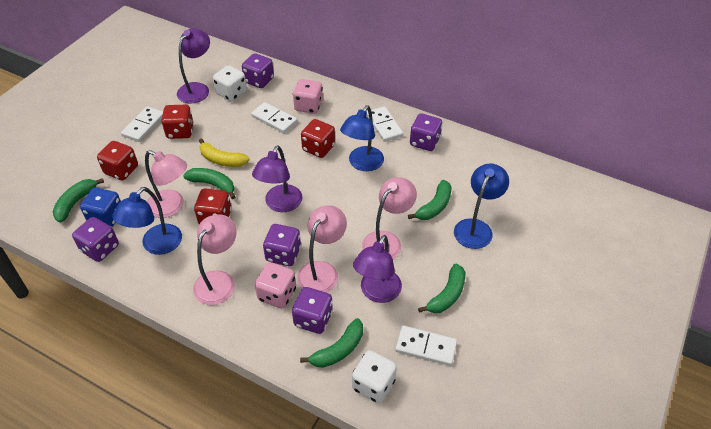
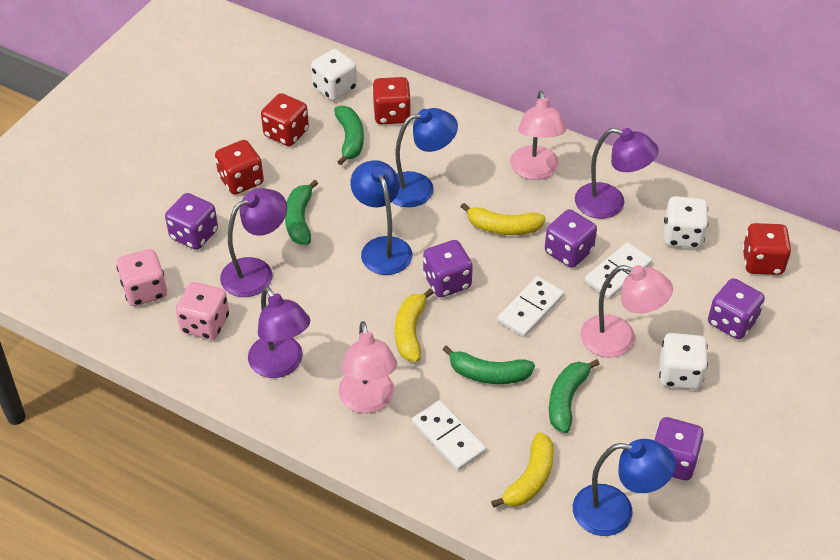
blue dice: 1 -> 0
green banana: 5 -> 4
pink lamp: 4 -> 3
white dice: 2 -> 3
white domino: 4 -> 3
yellow banana: 1 -> 3

